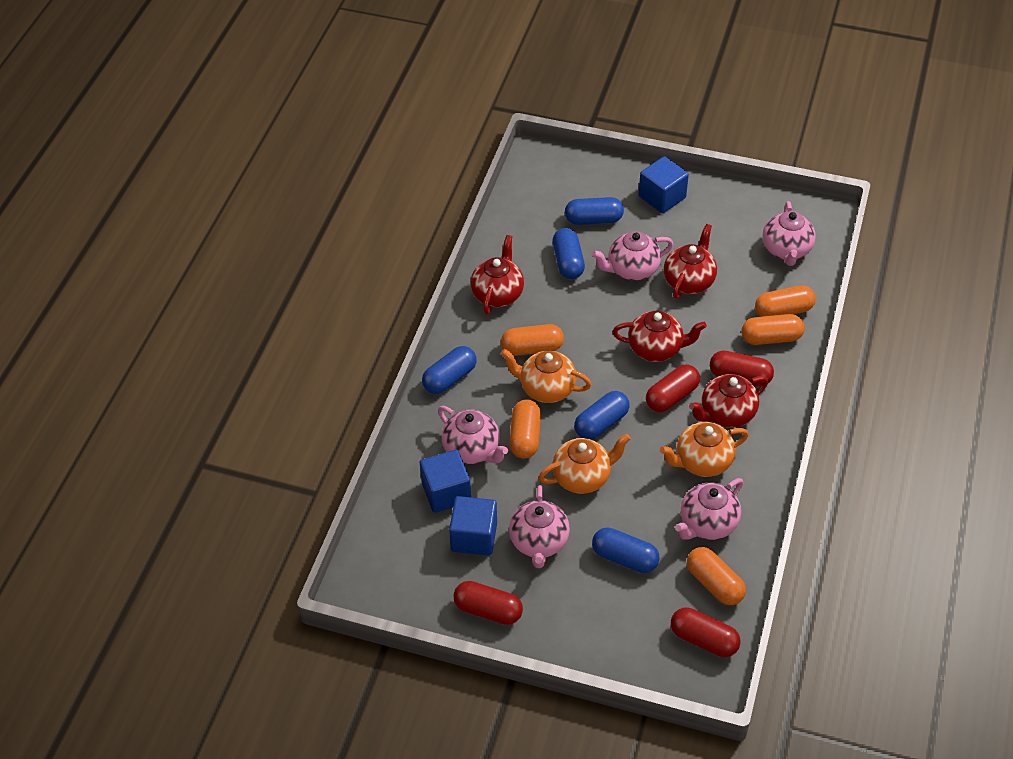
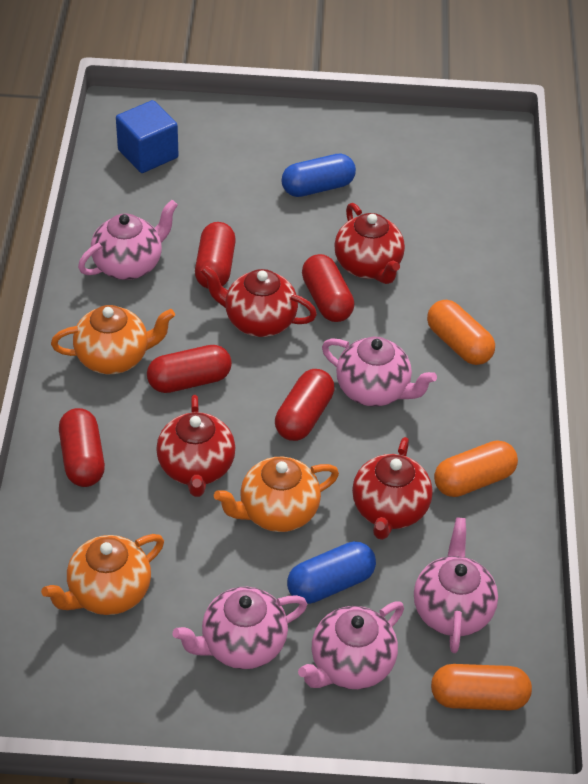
blue capsule: 5 -> 2
blue cube: 3 -> 1
orange capsule: 5 -> 3
red capsule: 4 -> 5

